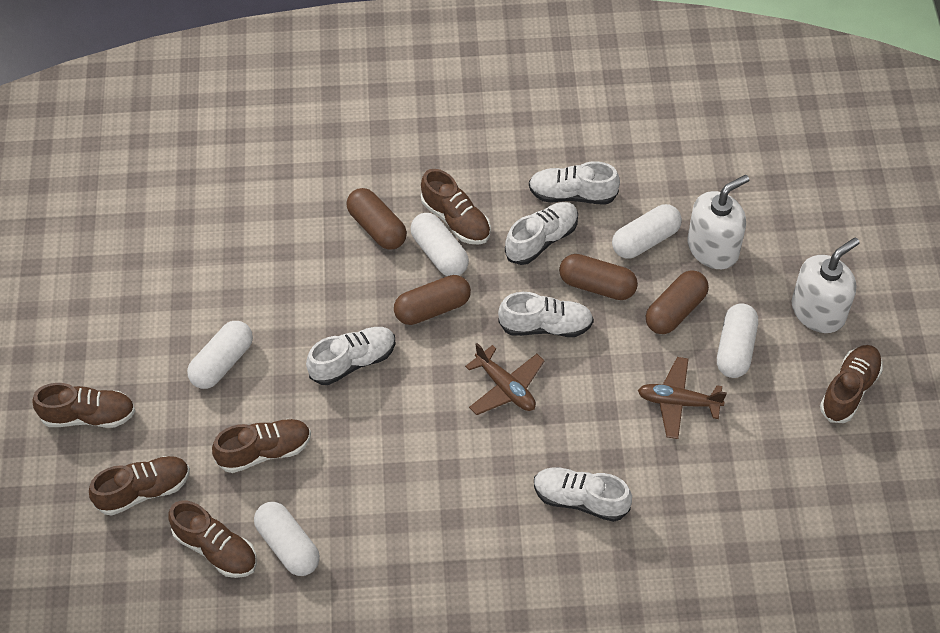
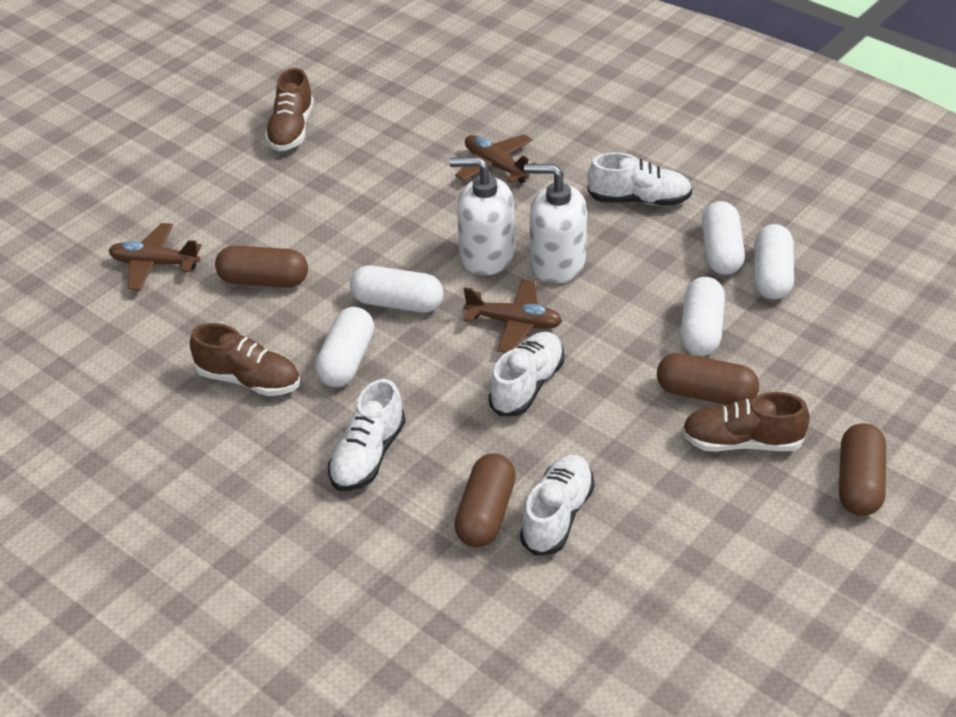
brown plane: 2 -> 3
brown shoe: 6 -> 3
white shoe: 5 -> 4

